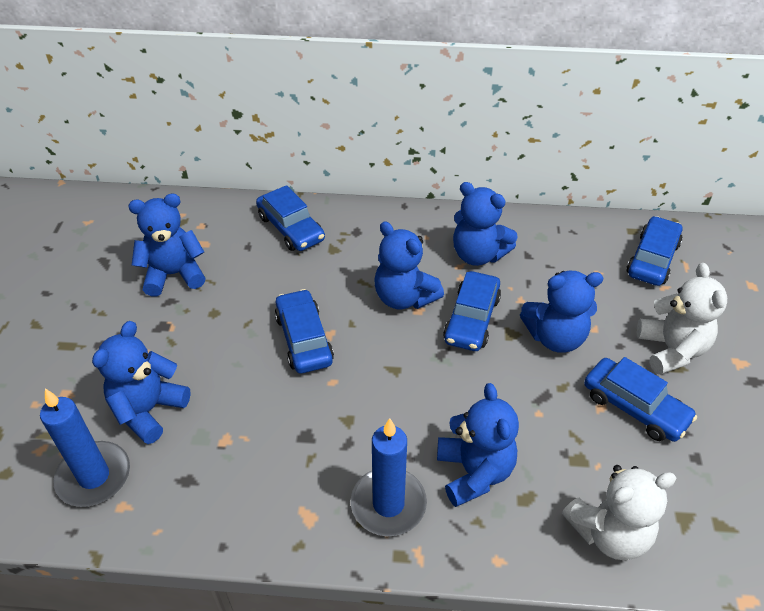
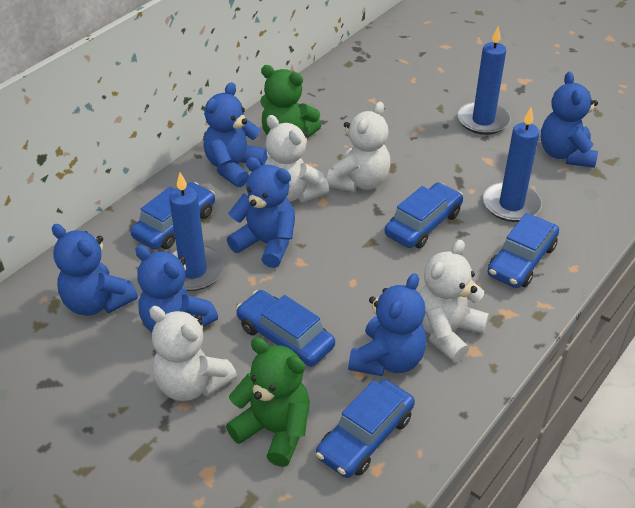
blue candle: 2 -> 3
green teddy bear: 0 -> 2
white teddy bear: 2 -> 4

